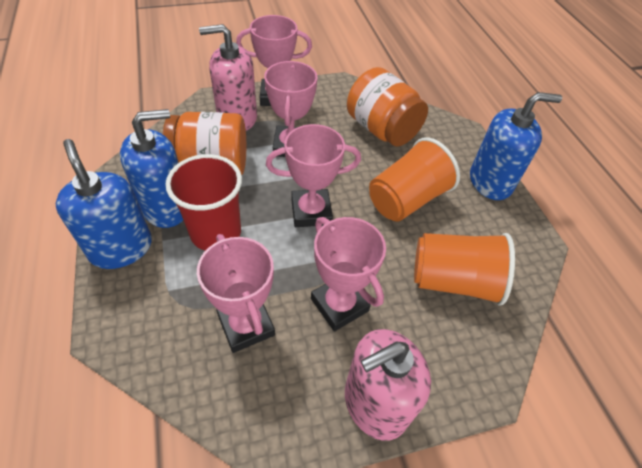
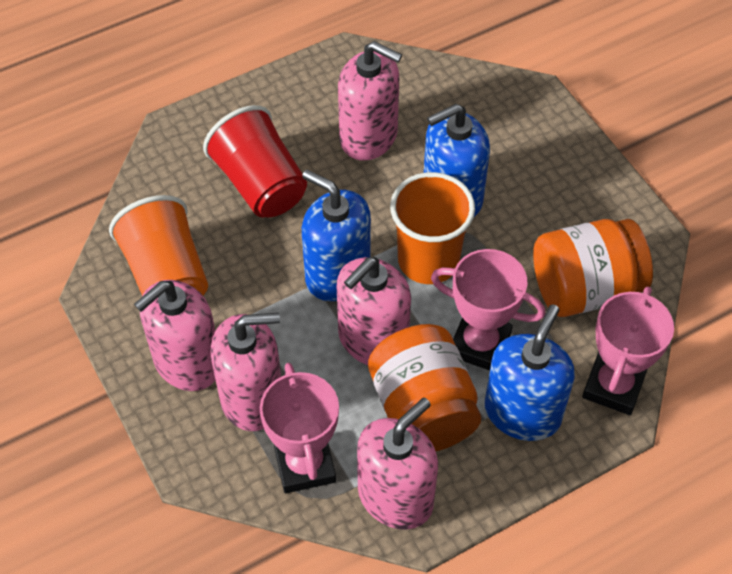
pink soap dispenser: 2 -> 5
pink trophy: 5 -> 3

